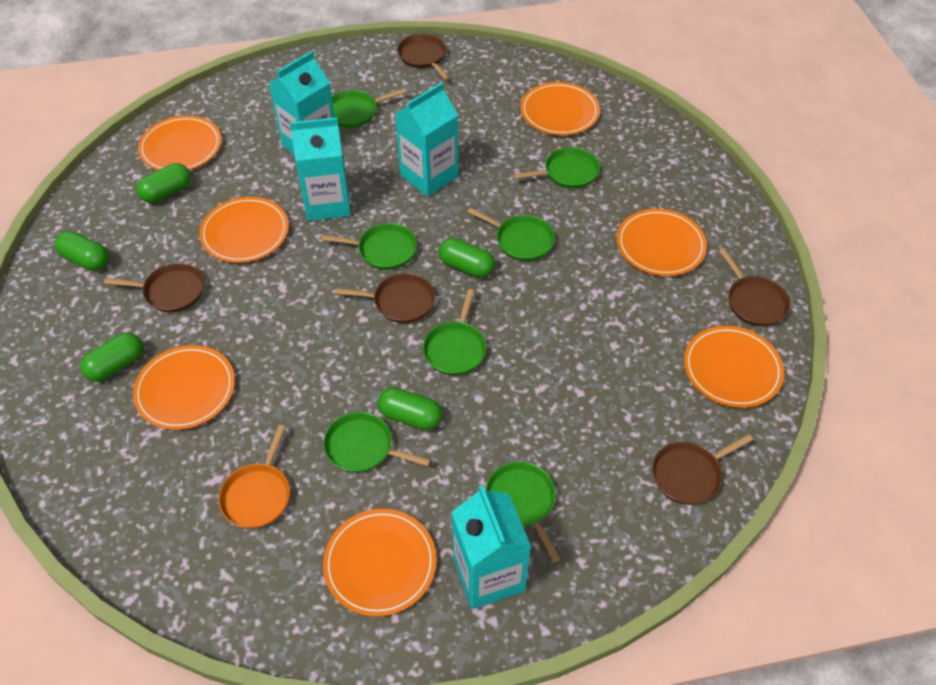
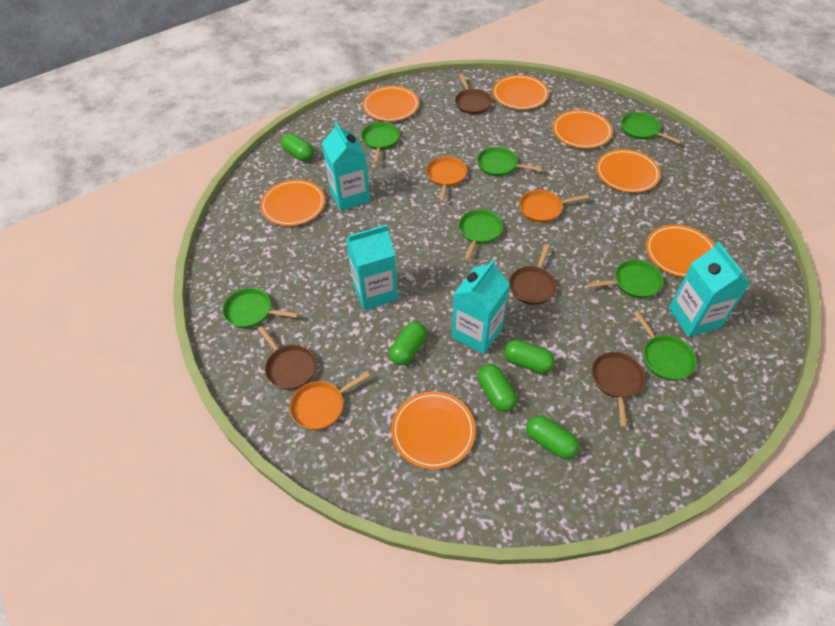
brown pan: 5 -> 4
orange pan: 1 -> 3

